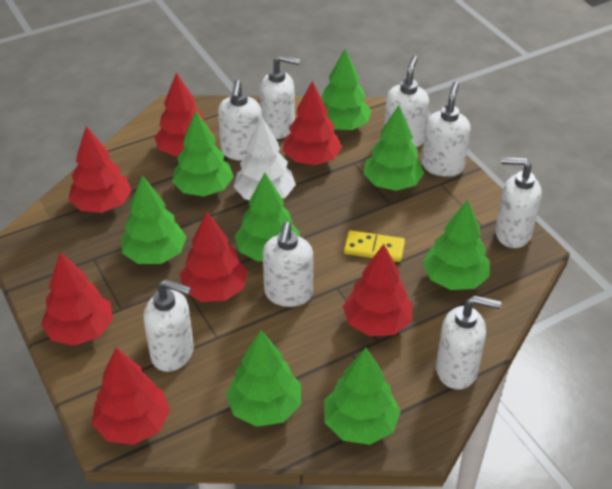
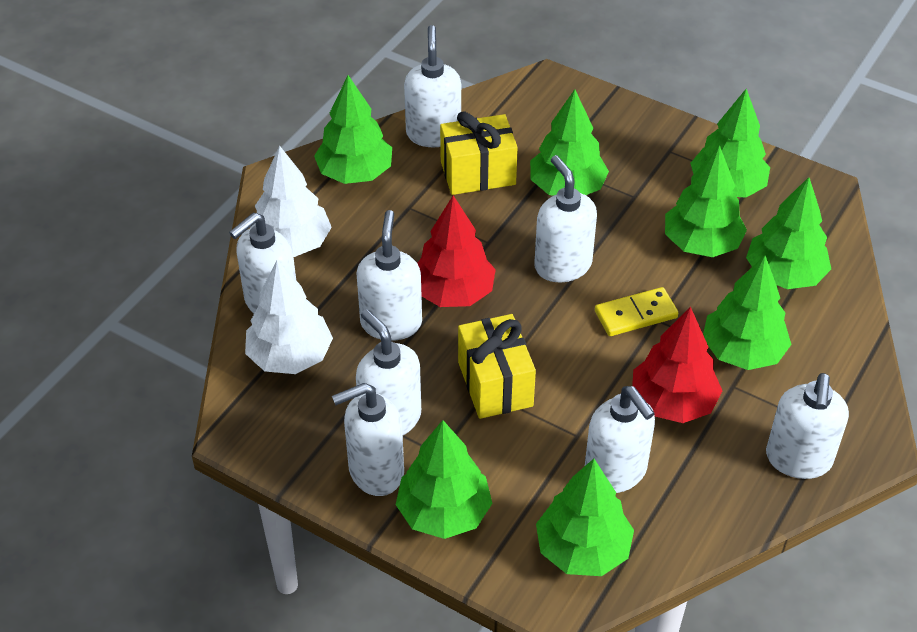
red tree: 7 -> 2
white tree: 1 -> 2
yellow gift: 0 -> 2

